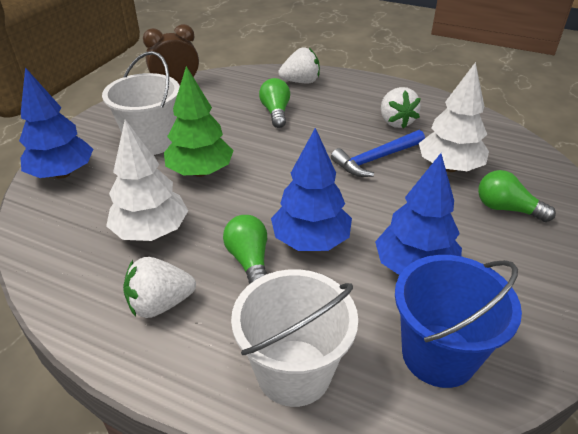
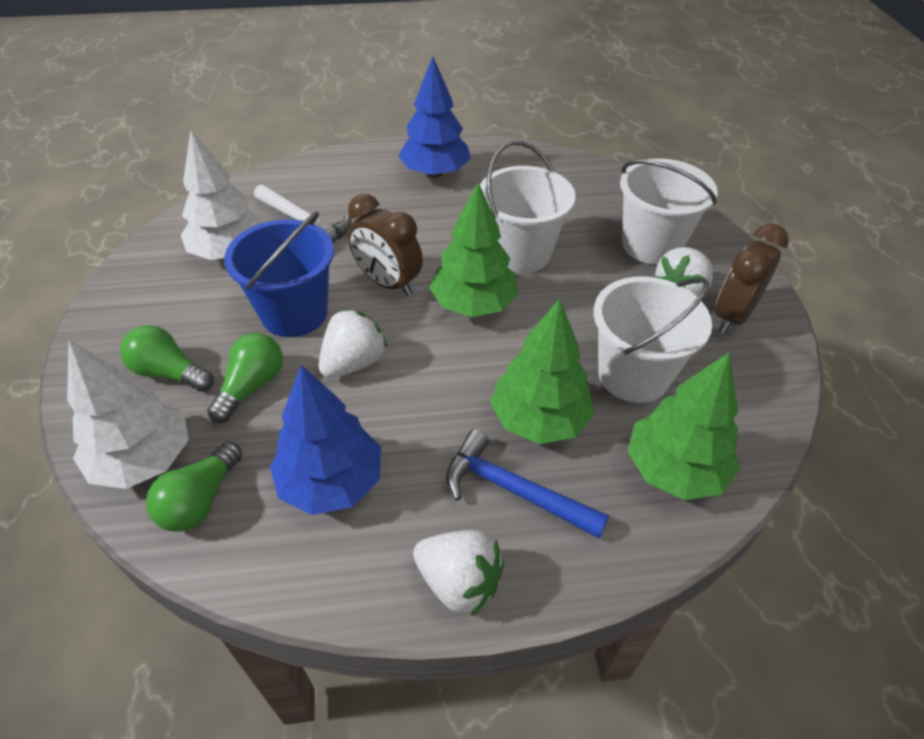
blue tree: 3 -> 2
brown clock: 1 -> 2
green tree: 1 -> 3
white bucket: 2 -> 3
white hammer: 0 -> 1

